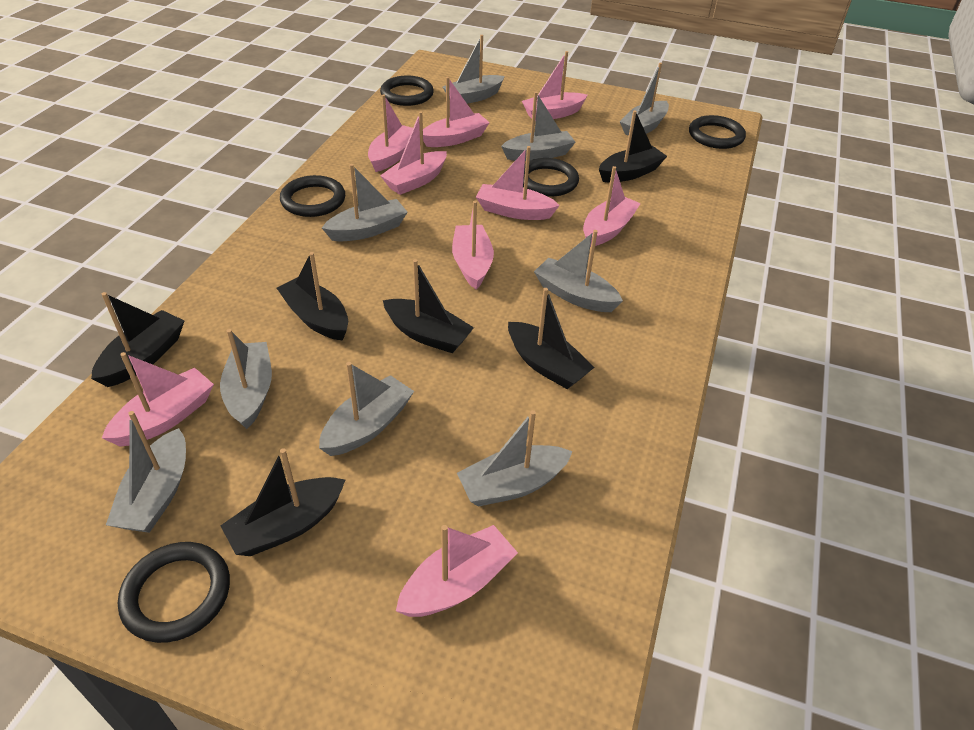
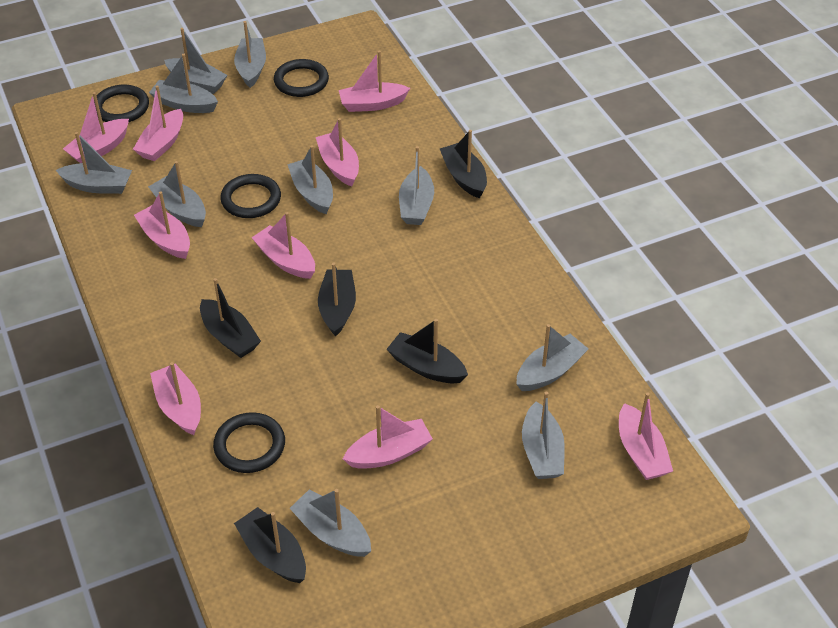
black boat: 6 -> 5
black ring: 5 -> 4
grey boat: 9 -> 10

